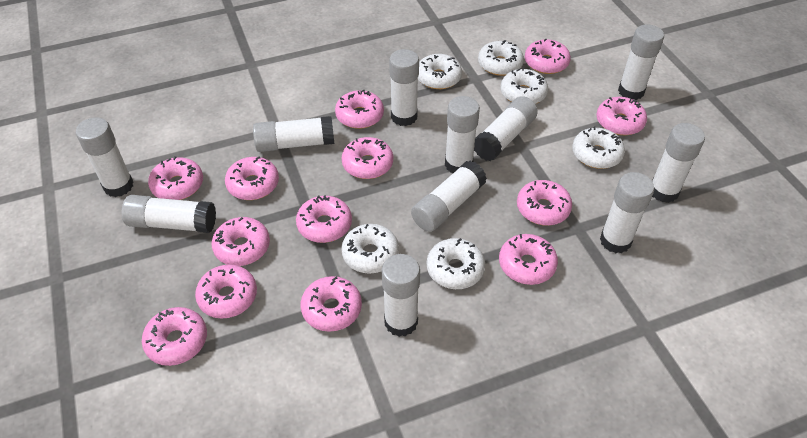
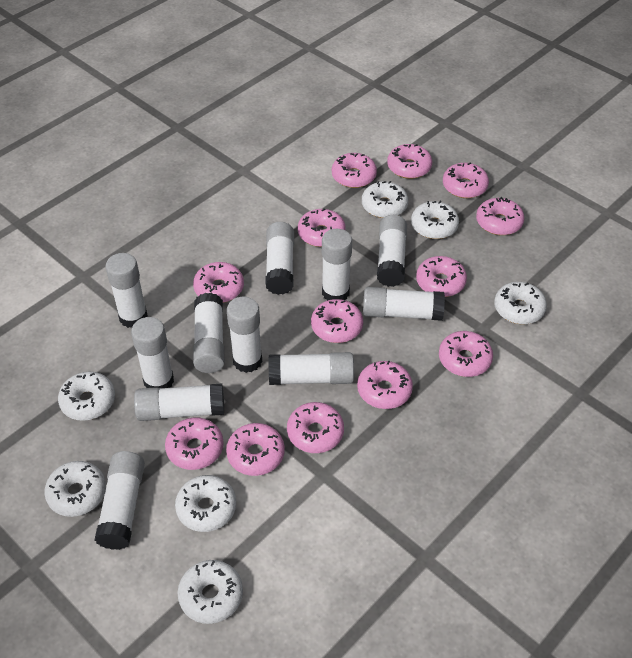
white donut: 6 -> 7

